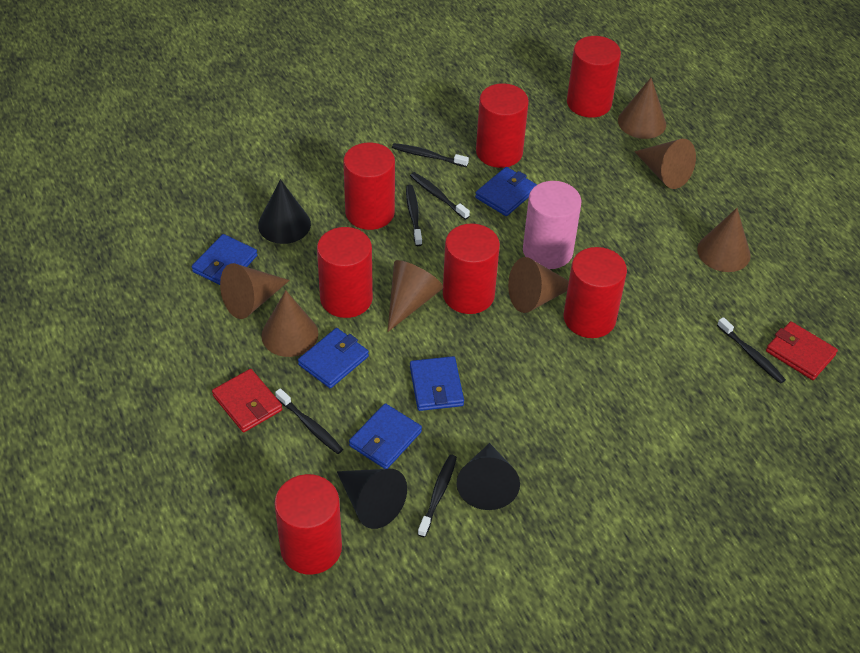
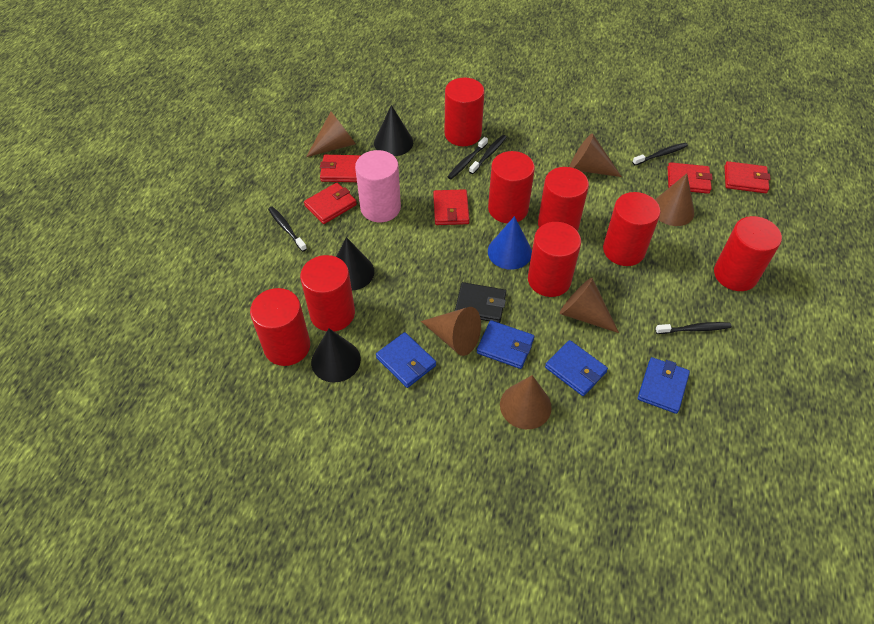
black toothbrush: 6 -> 5
black wallet: 0 -> 1
blue cone: 0 -> 1
blue wallet: 5 -> 4
brown cone: 7 -> 6
red cylinder: 7 -> 8
red wallet: 2 -> 5

